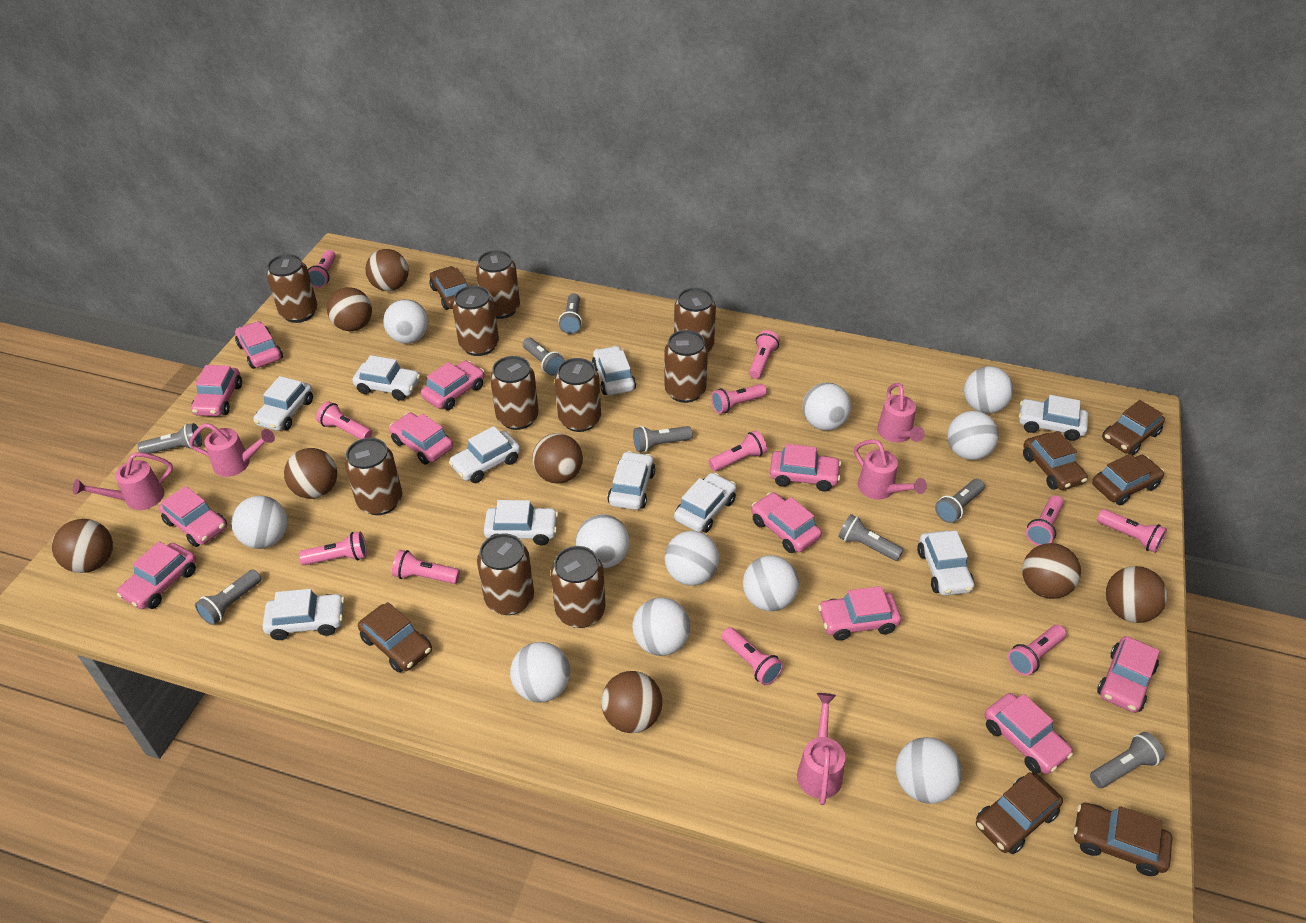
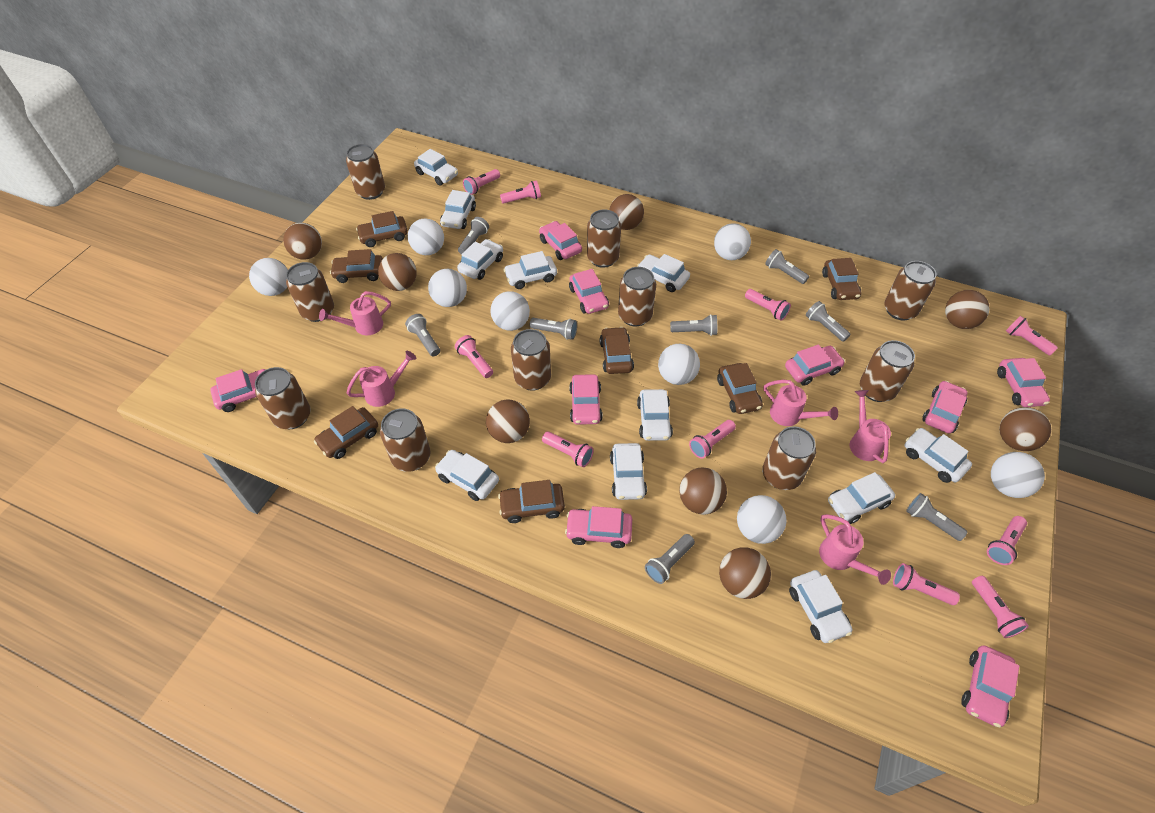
pink car: 11 -> 9
pink flashlight: 11 -> 10
white ball: 11 -> 8
white car: 10 -> 11

